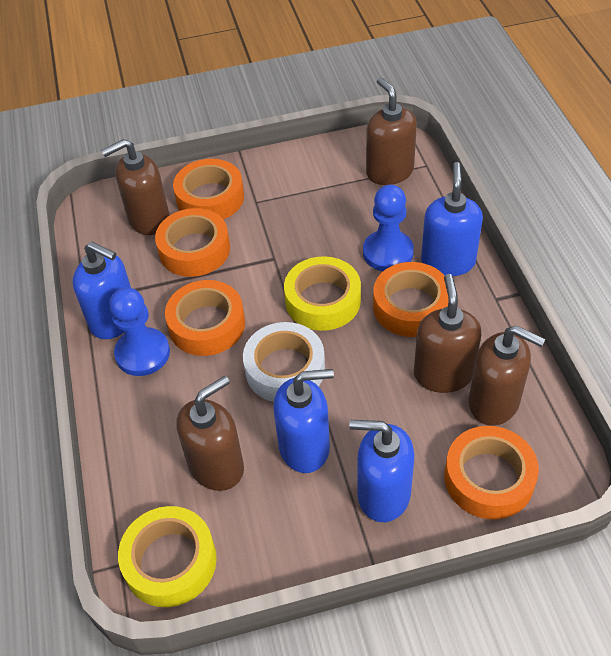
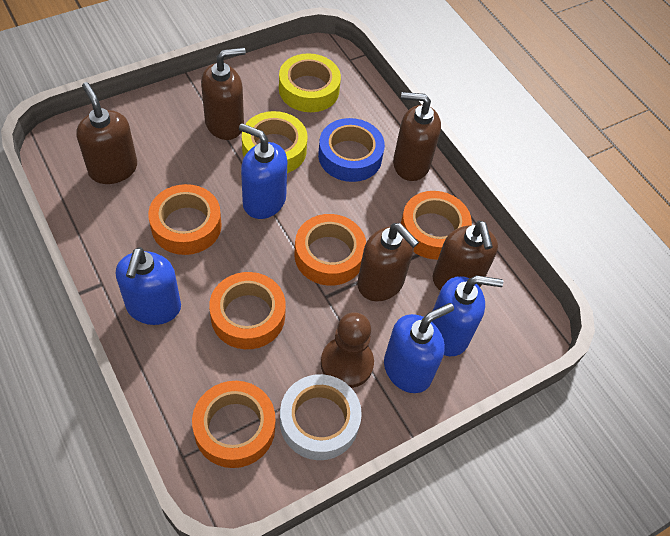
blue pawn: 2 -> 0
blue tape: 0 -> 1
brown pawn: 0 -> 1

